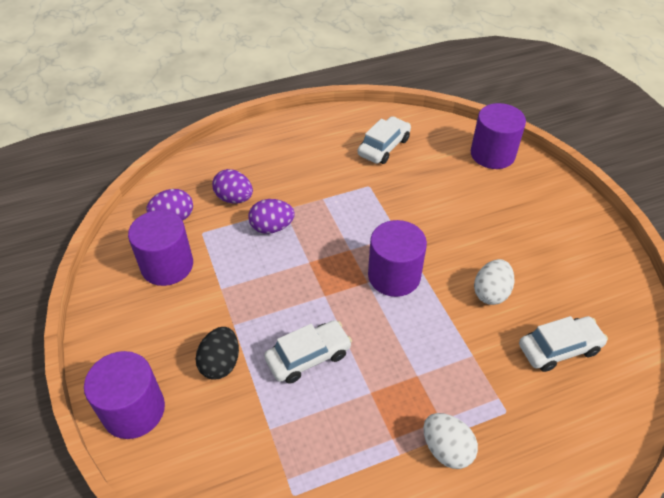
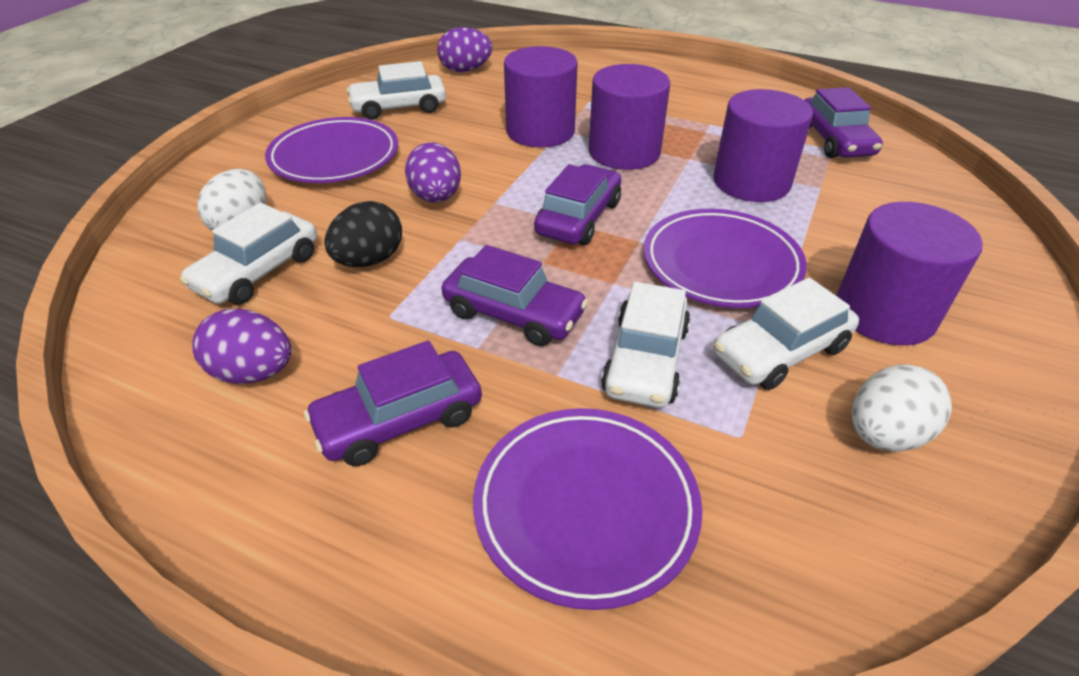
purple car: 0 -> 4
purple plate: 0 -> 3
white car: 3 -> 4

